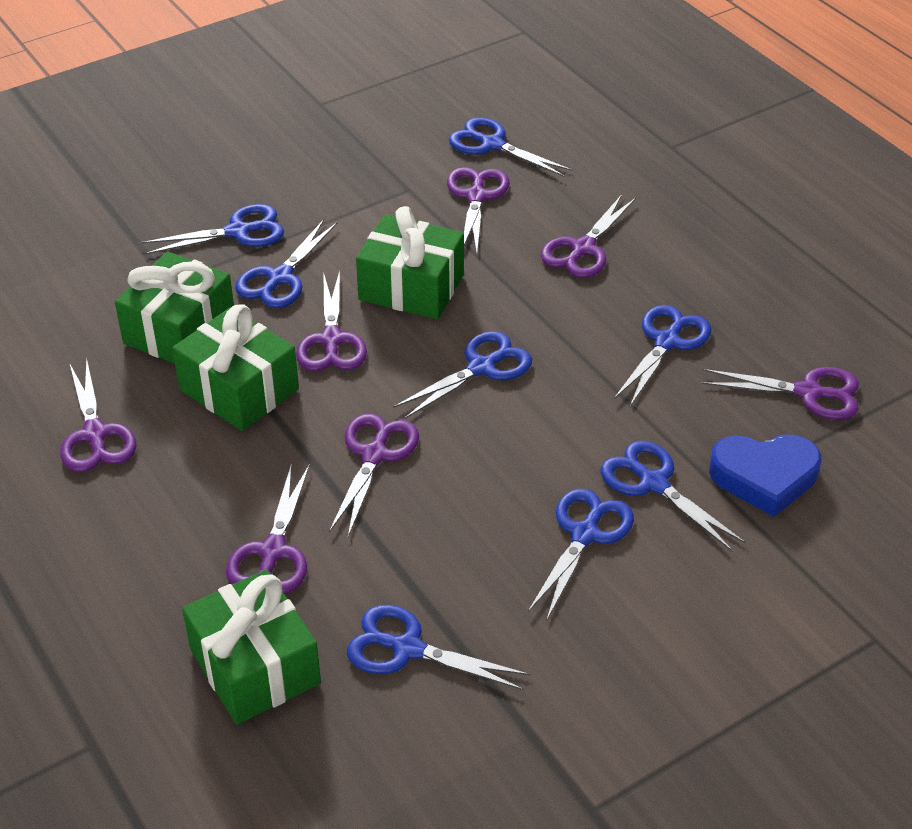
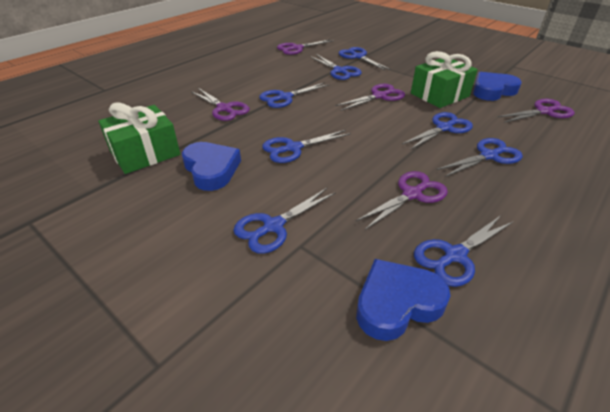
blue heart: 1 -> 3
green gift: 4 -> 2
purple scissors: 7 -> 5

